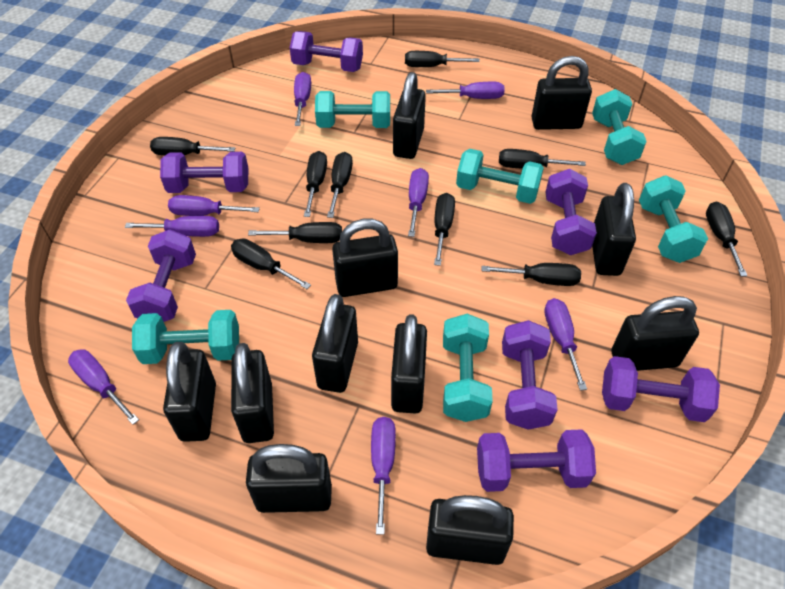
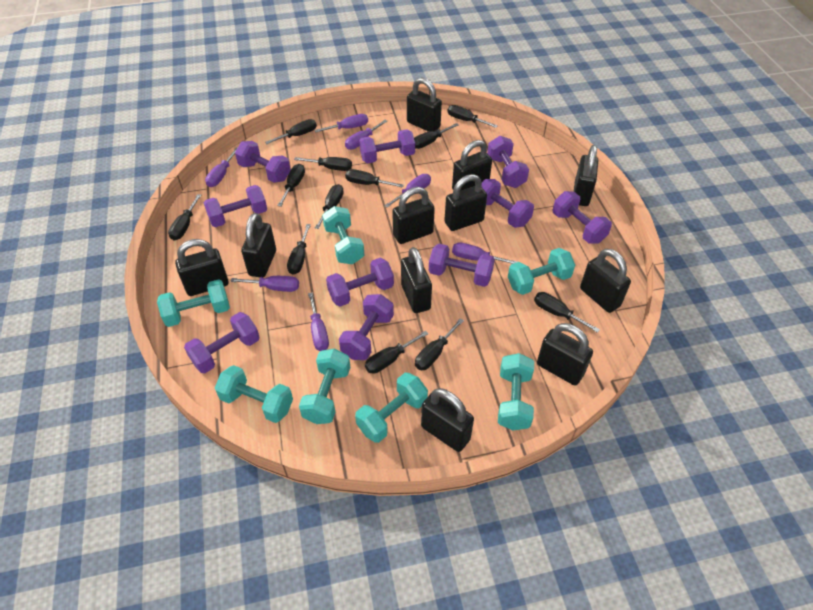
black screwdriver: 10 -> 12
purple dumbbell: 7 -> 10
purple screwdriver: 8 -> 7
turquoise dumbbell: 6 -> 7

